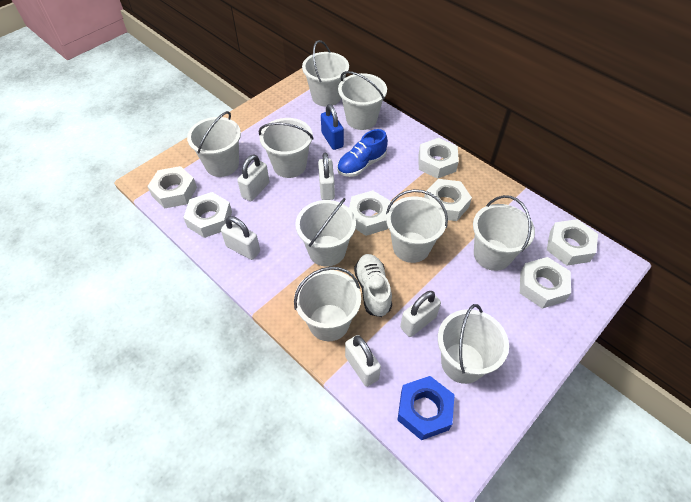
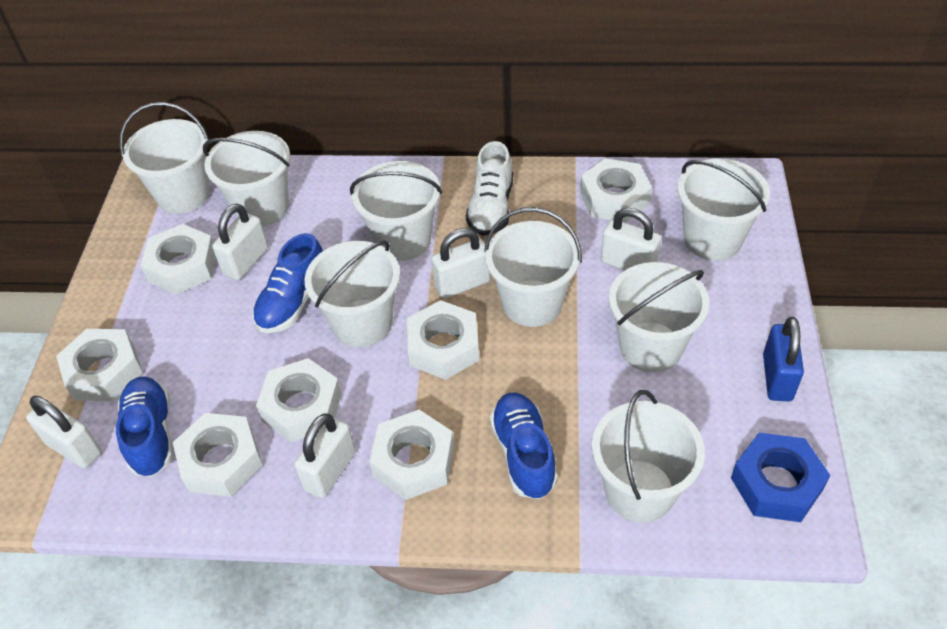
blue shoe: 1 -> 3
white bucket: 9 -> 8

